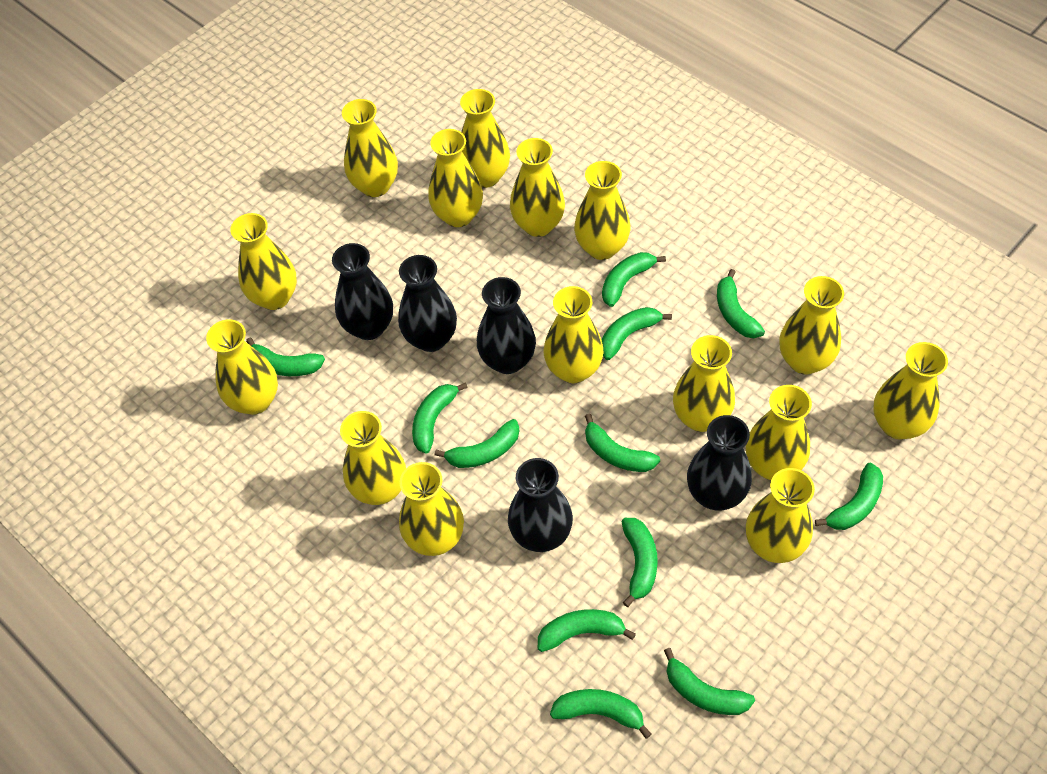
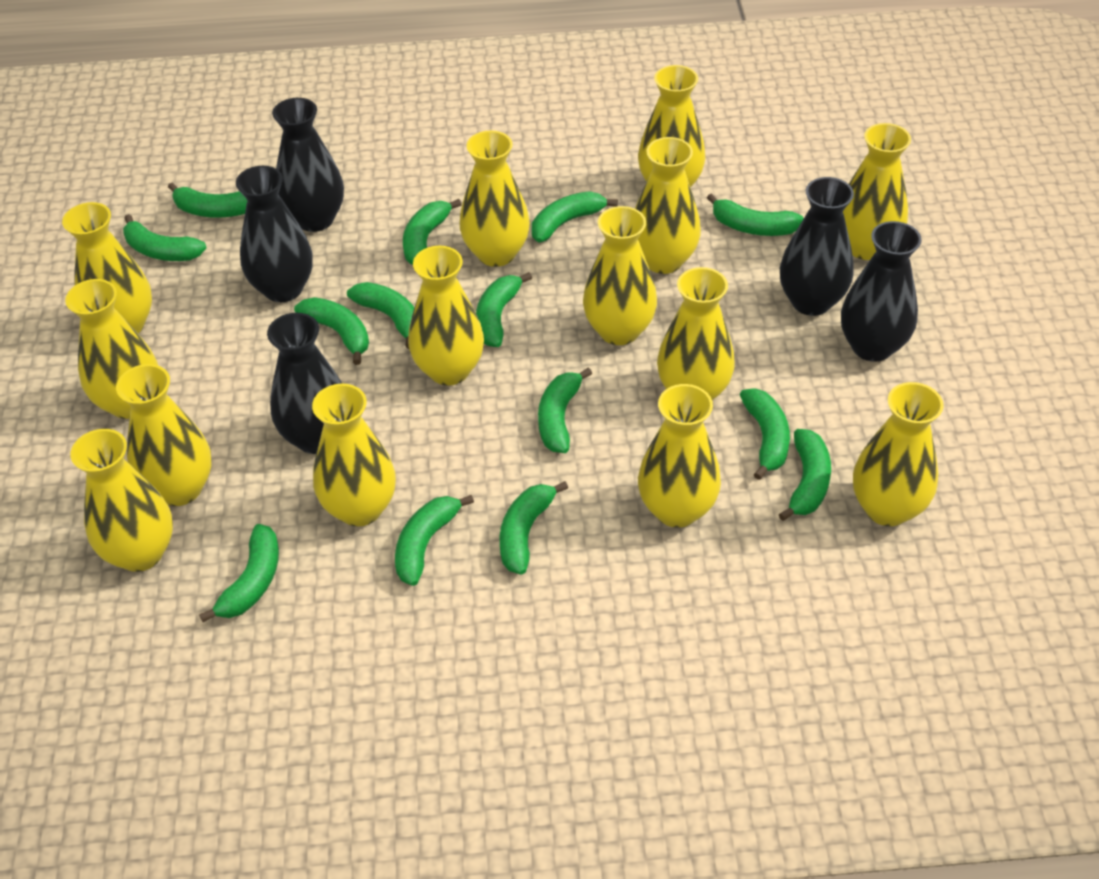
green banana: 12 -> 14
yellow vase: 15 -> 14

